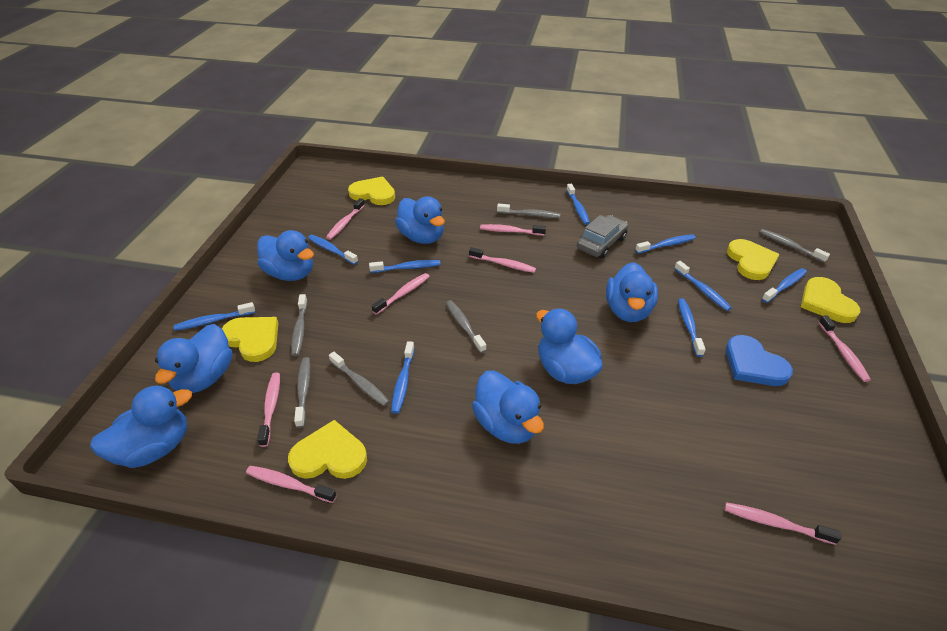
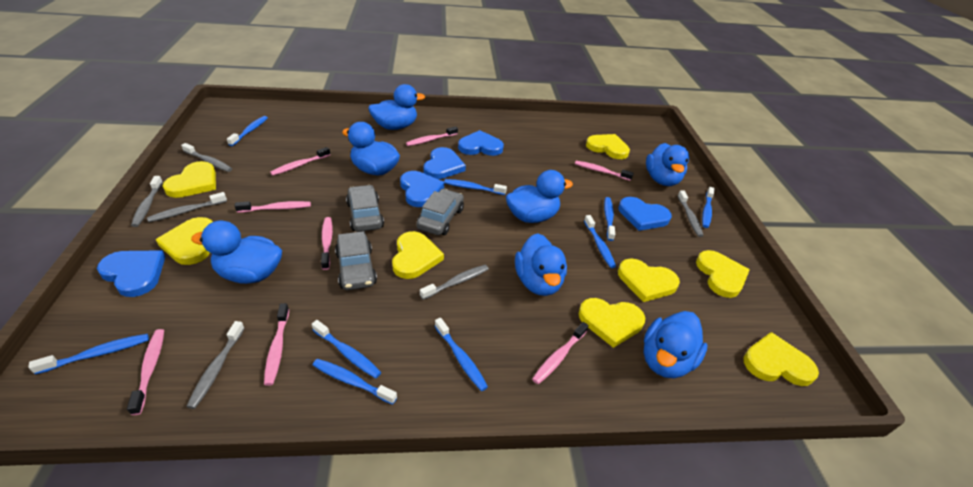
blue heart: 1 -> 5
grey car: 1 -> 3
yellow heart: 5 -> 8

